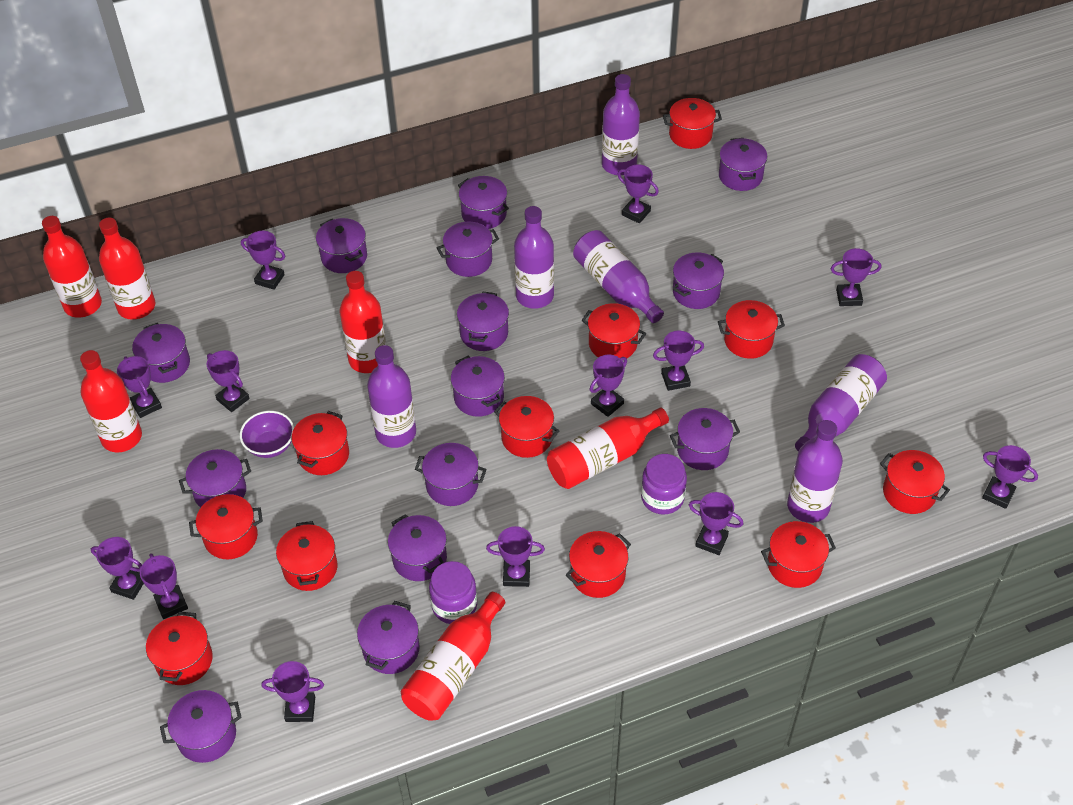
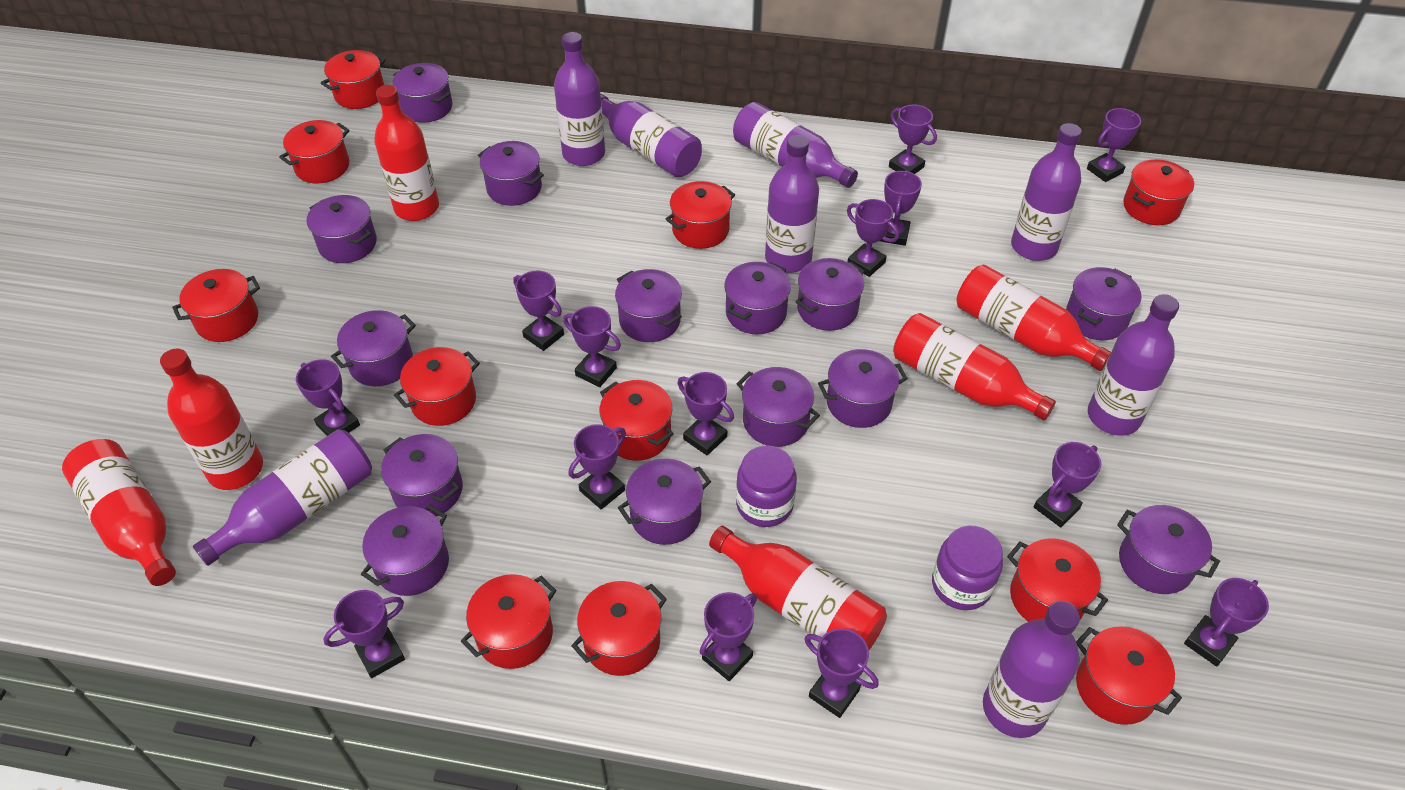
purple bottle: 6 -> 8
purple bowl: 1 -> 0
purple trophy: 13 -> 14

